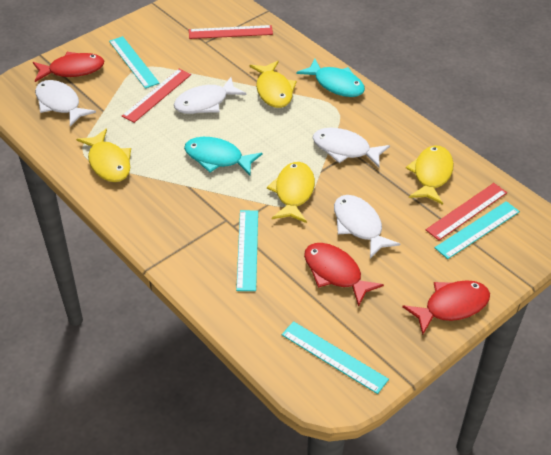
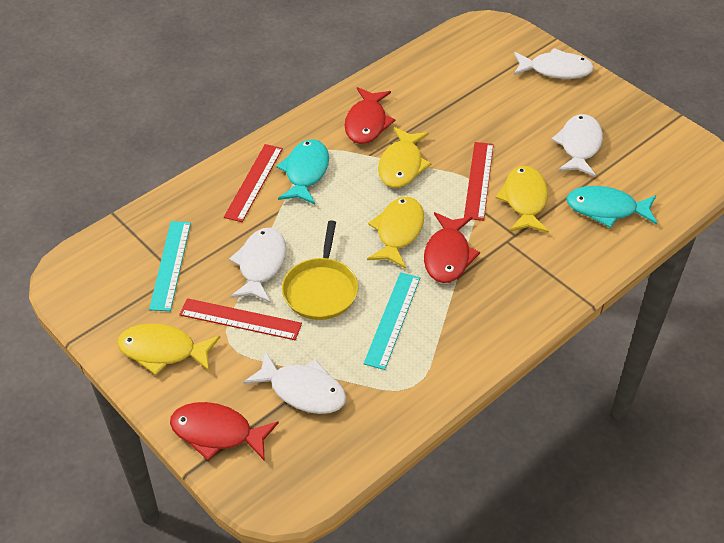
turquoise ruler: 4 -> 2
yellow pan: 0 -> 1

